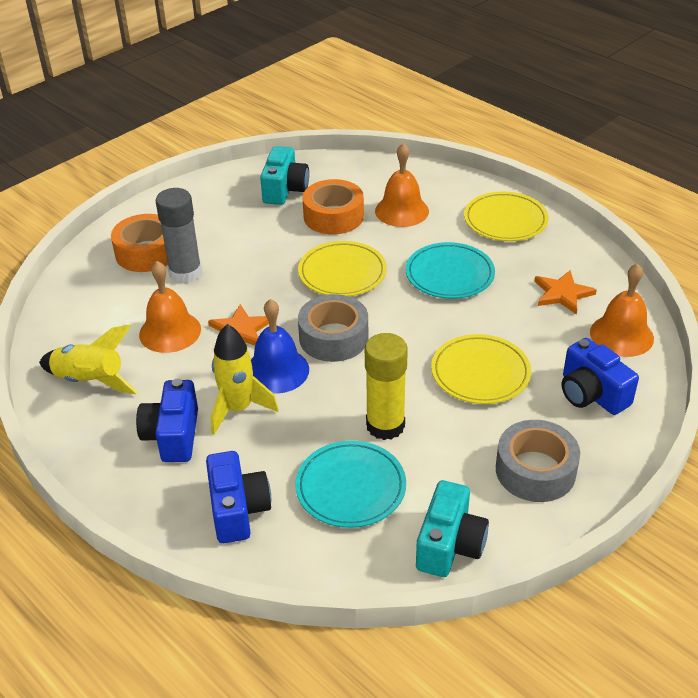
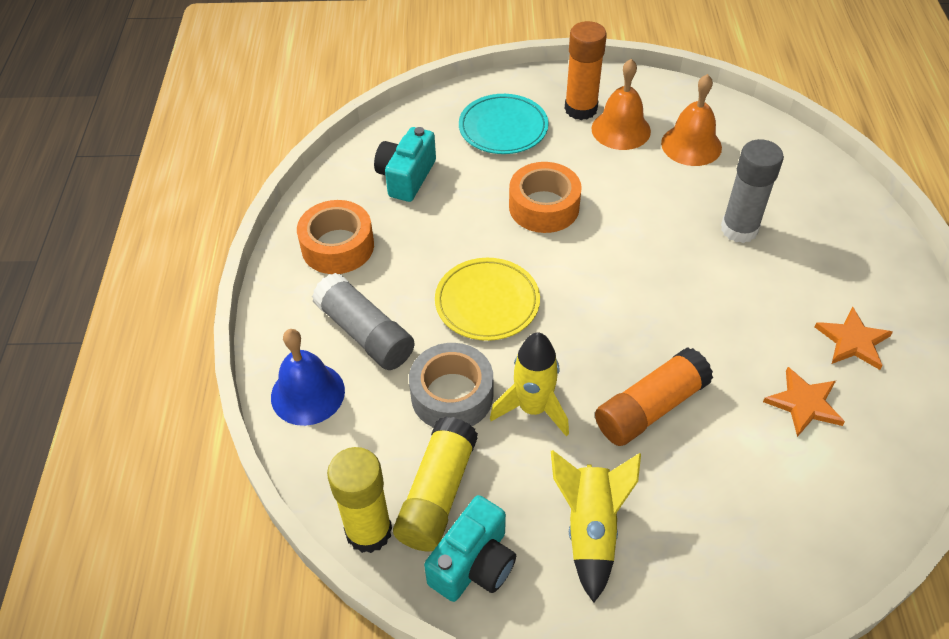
blue camera: 3 -> 0
grey glue stick: 1 -> 2
grey tape: 2 -> 1
orange bell: 3 -> 2
orange glue stick: 0 -> 2
turquoise plate: 2 -> 1
yellow glue stick: 1 -> 2
yellow plate: 3 -> 1

